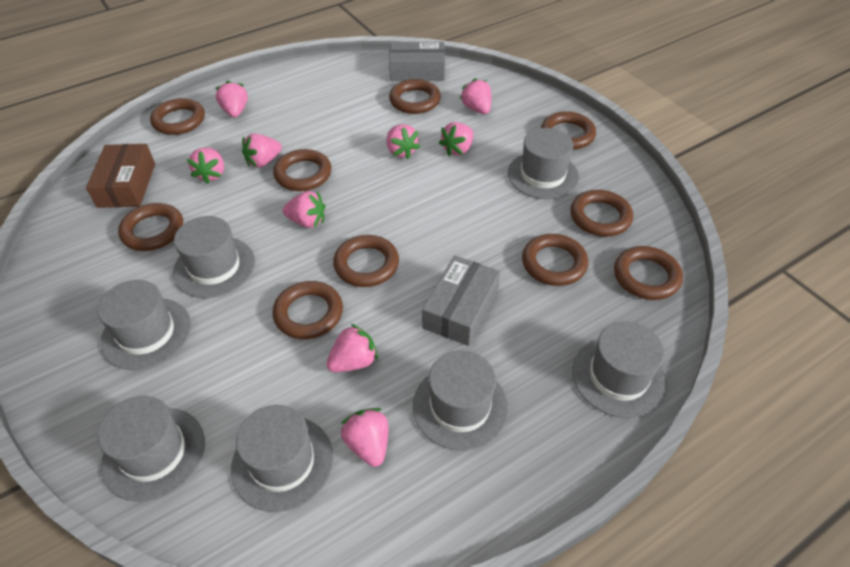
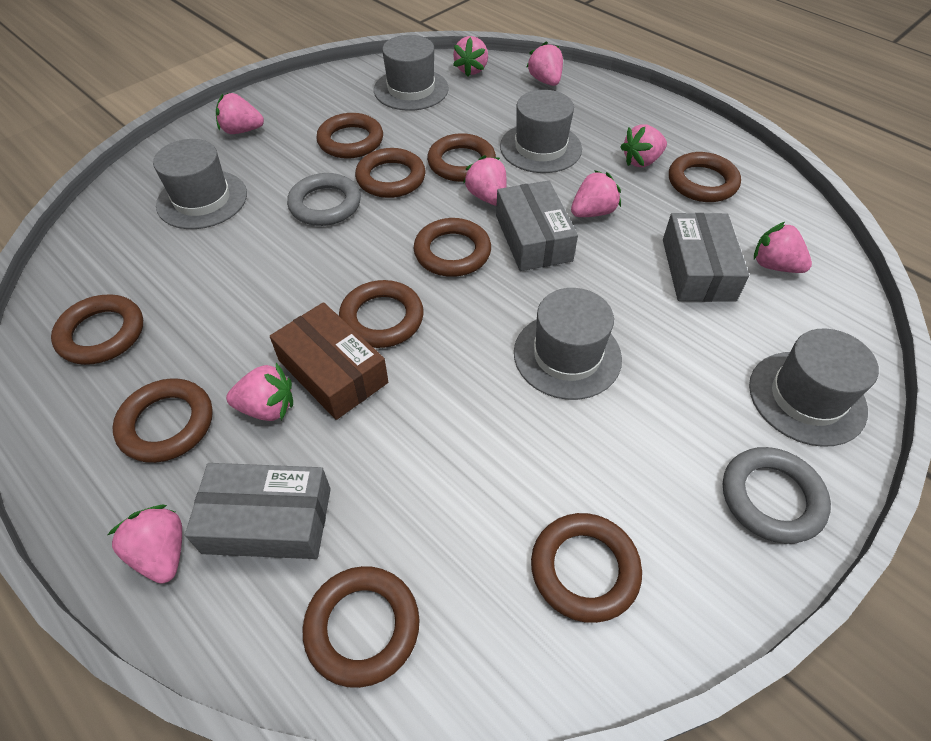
grey box: 2 -> 3
grey hat: 7 -> 5
grey ring: 0 -> 2

